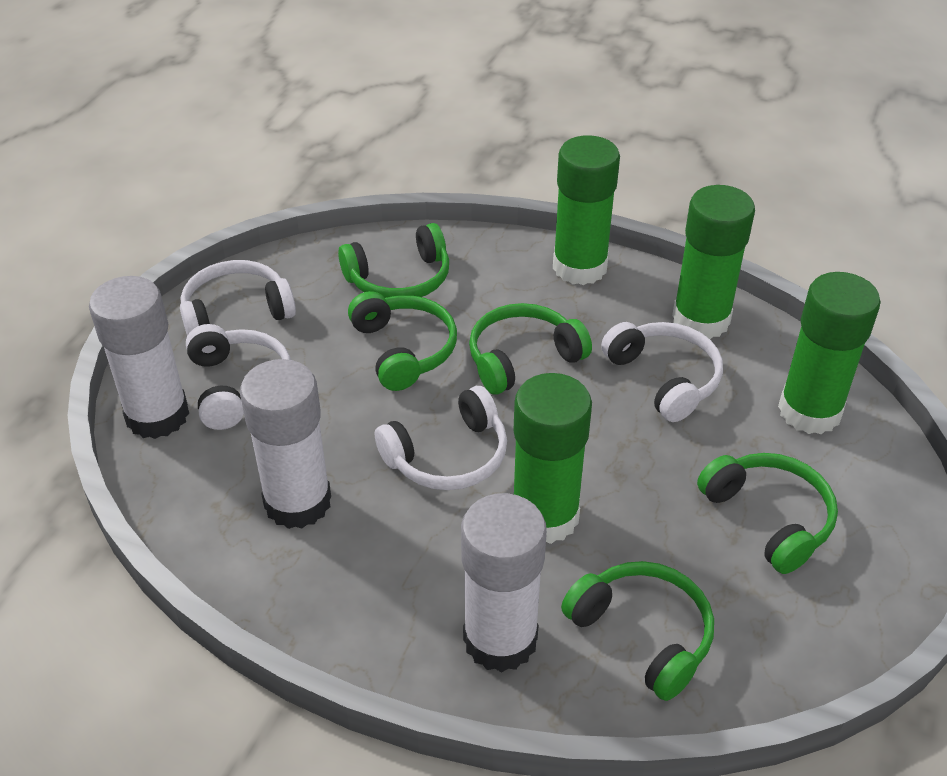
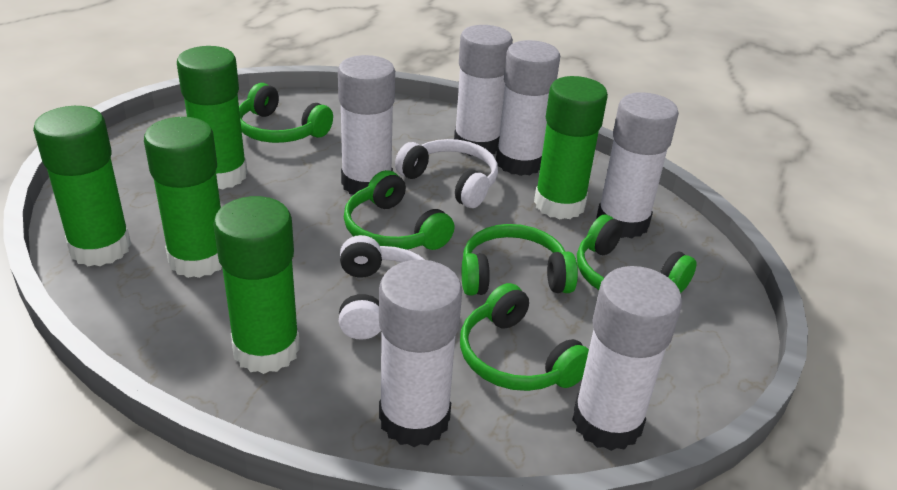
green glue stick: 4 -> 5
white glue stick: 3 -> 6
white headphones: 4 -> 2

